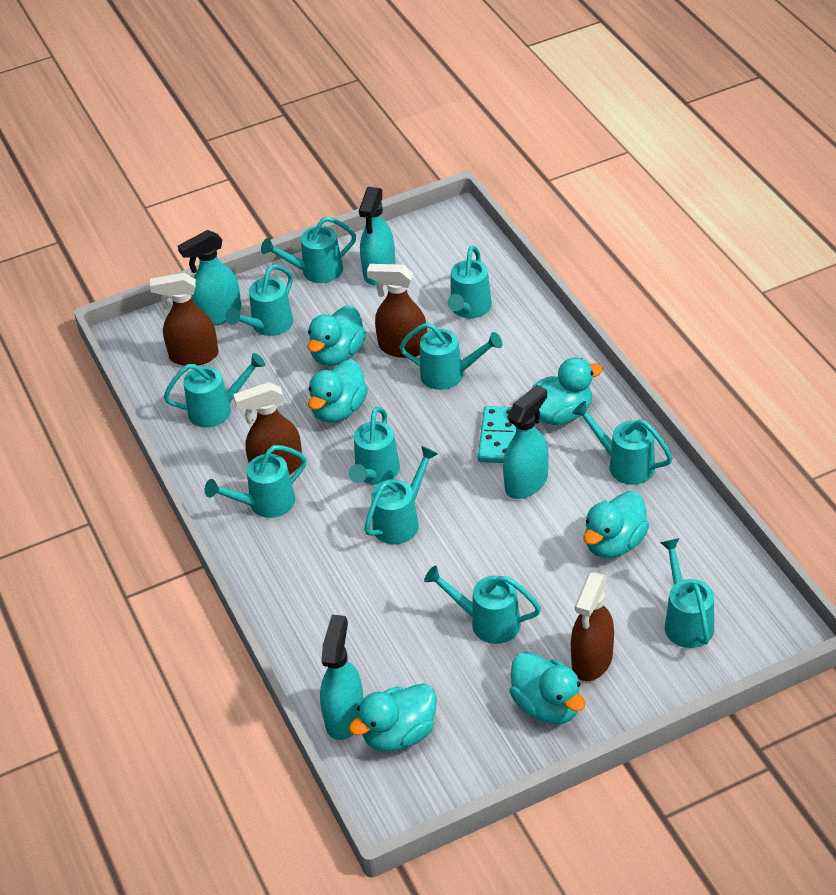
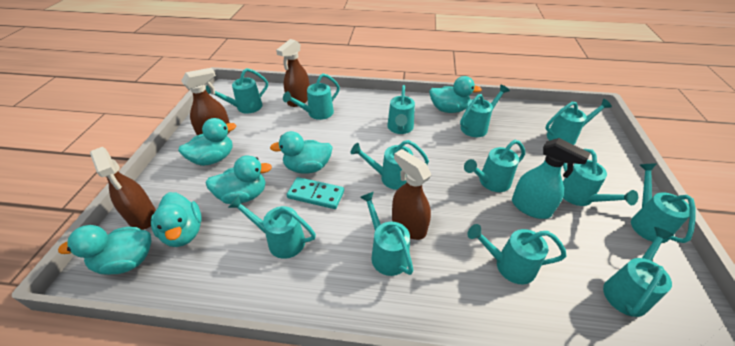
turquoise spray bottle: 4 -> 1
turquoise watering can: 11 -> 13

